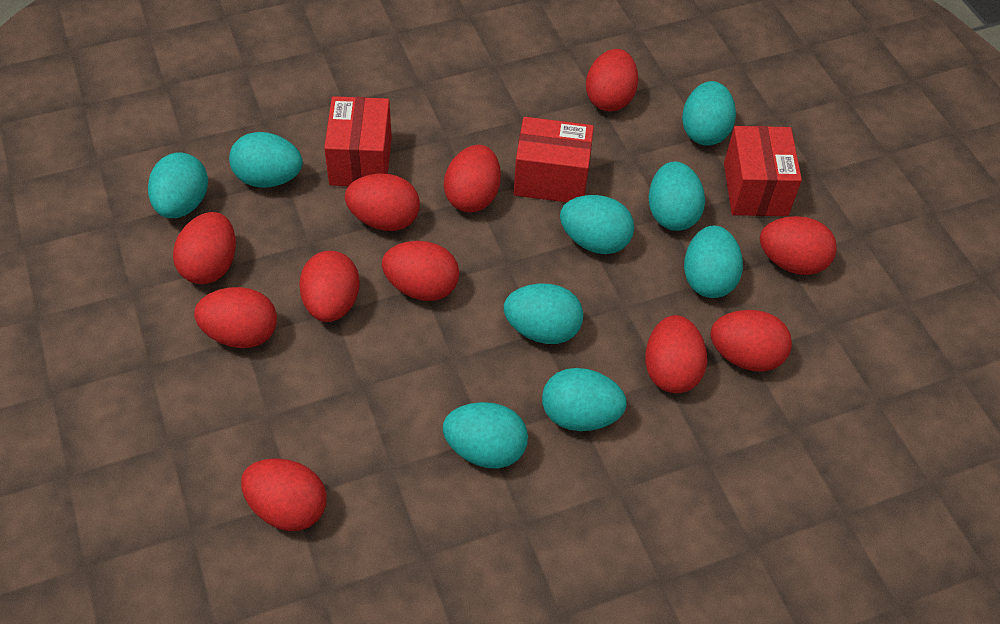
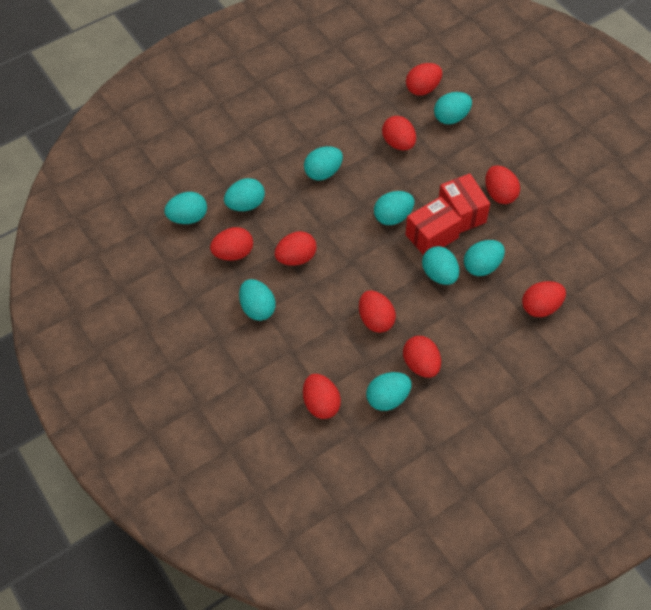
red box: 3 -> 2
red egg: 11 -> 9

